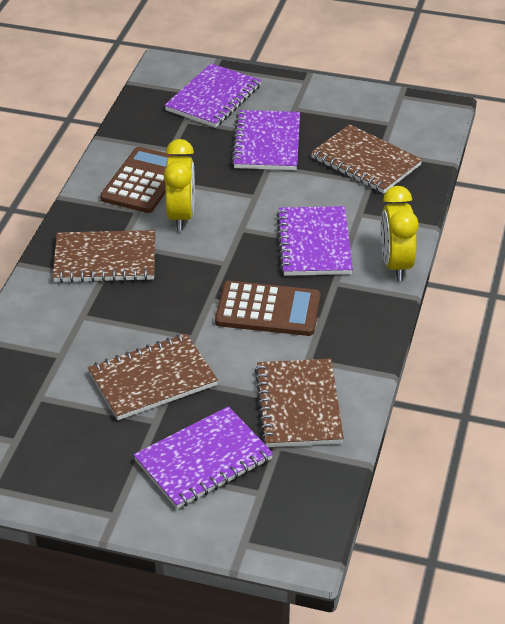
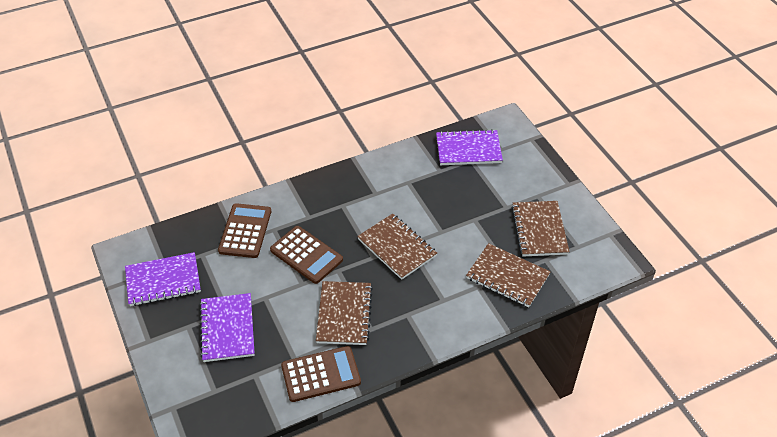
brown calculator: 2 -> 3
purple notebook: 4 -> 3
yellow clock: 2 -> 0

